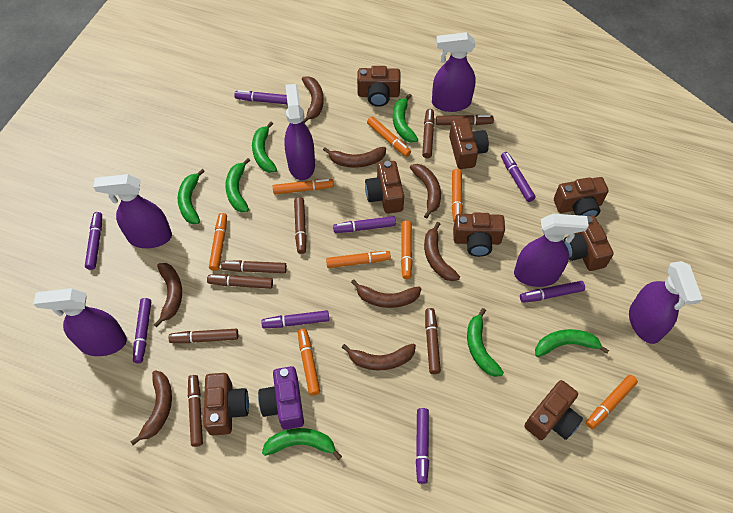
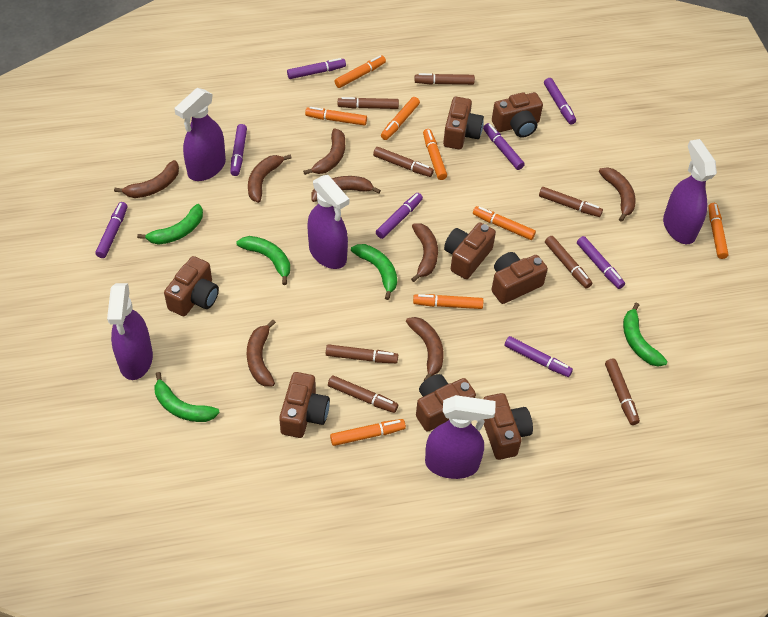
green banana: 7 -> 5
purple camera: 1 -> 0
purple spray bottle: 6 -> 5

